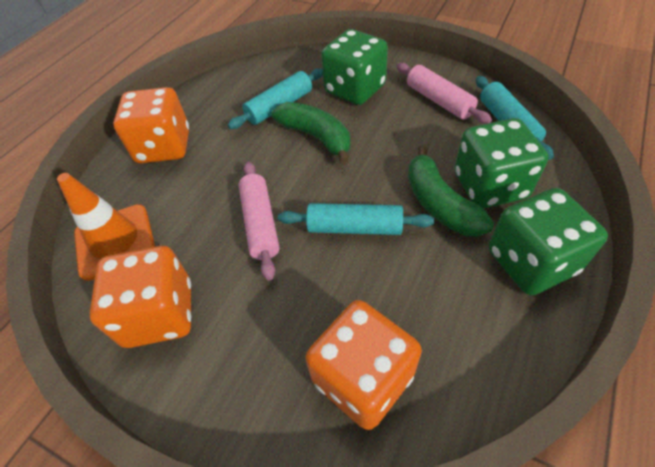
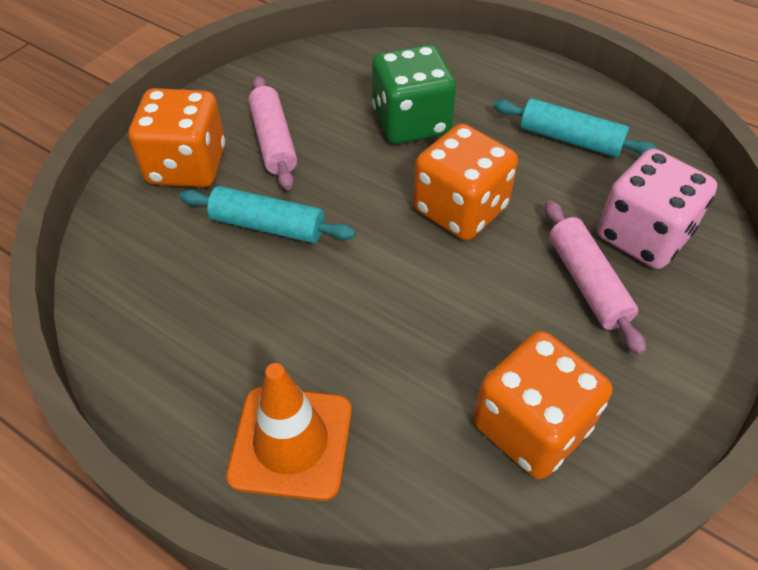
green banana: 2 -> 0
green dice: 3 -> 1
pink dice: 0 -> 1
turquoise rolling pin: 3 -> 2

